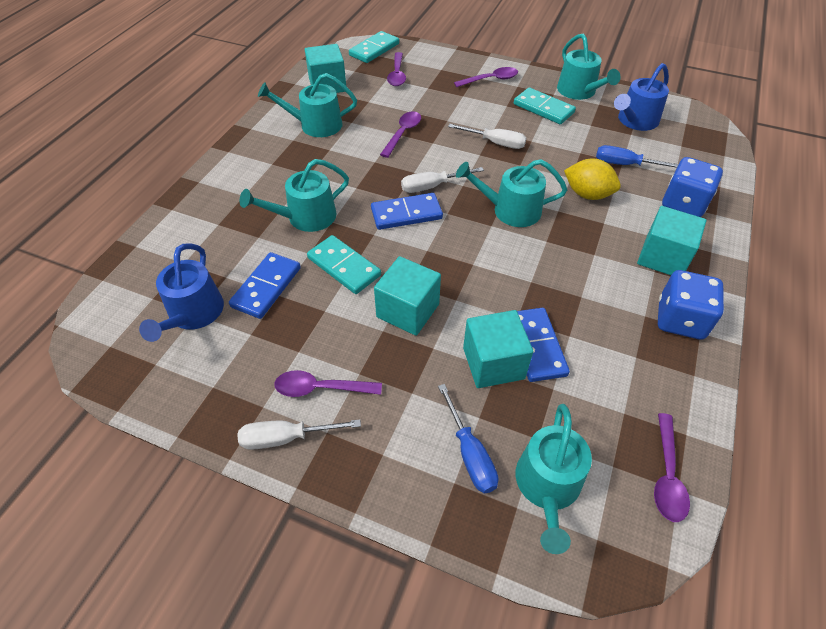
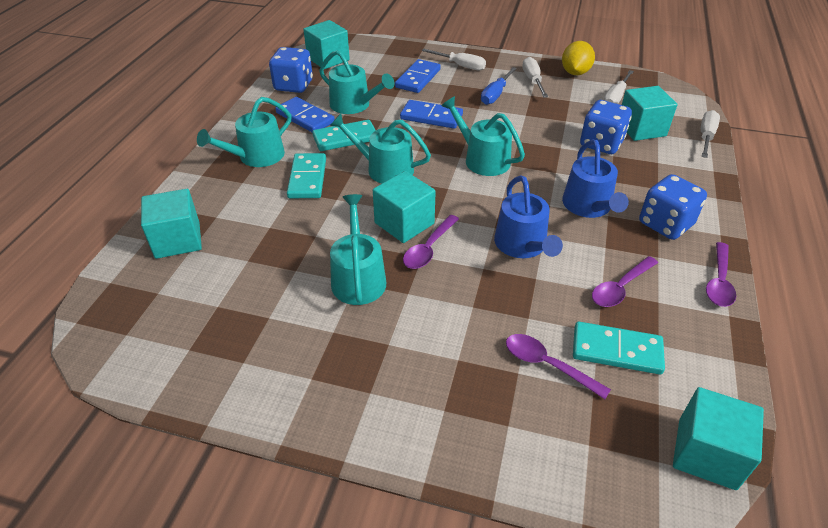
blue dice: 2 -> 3
blue screwdriver: 2 -> 1
purple spoon: 5 -> 4
turquoise cube: 4 -> 5
white screwdriver: 3 -> 4

